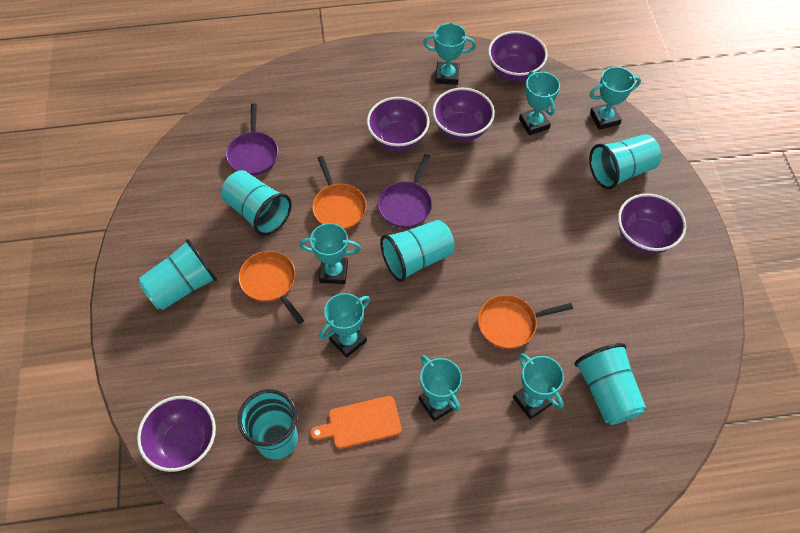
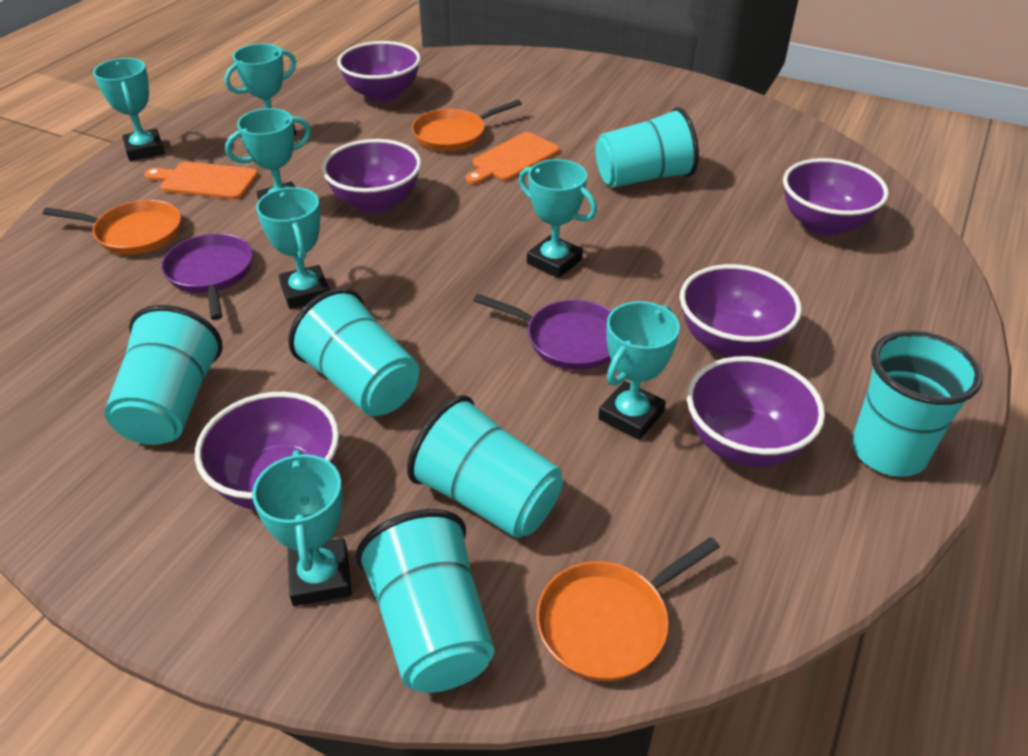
orange cutting board: 1 -> 2
purple bowl: 5 -> 6

